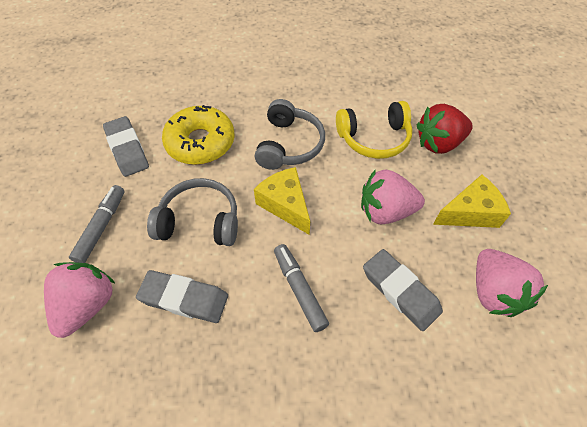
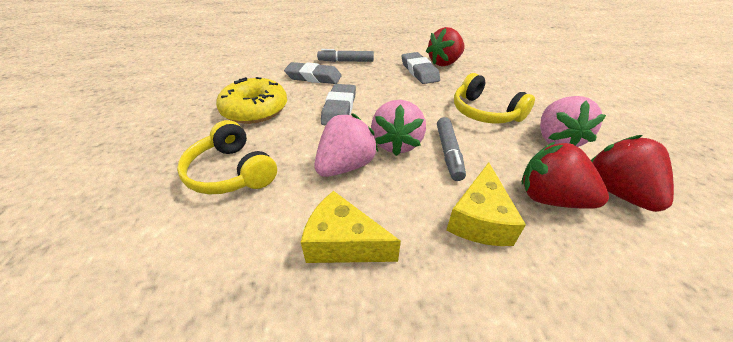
grey headphones: 2 -> 0
red strawberry: 1 -> 3
yellow headphones: 1 -> 2

